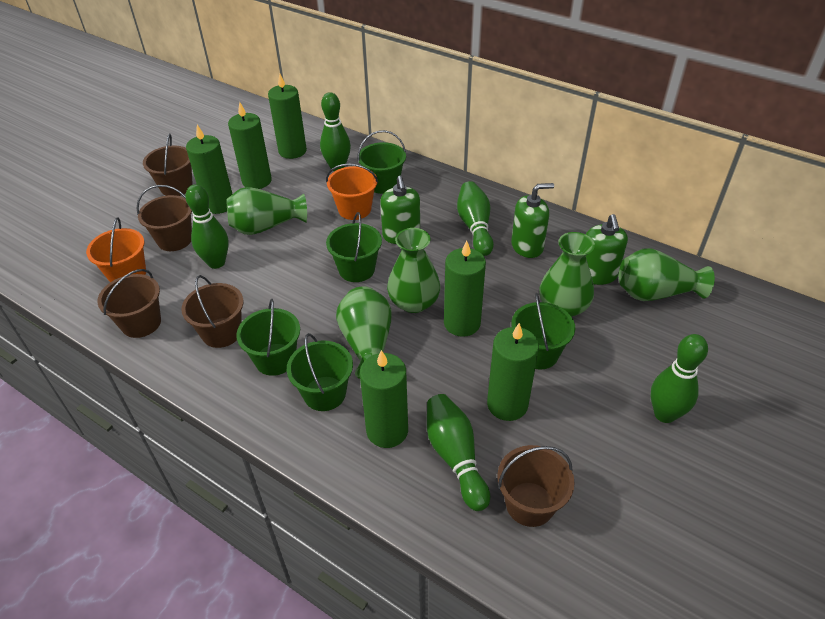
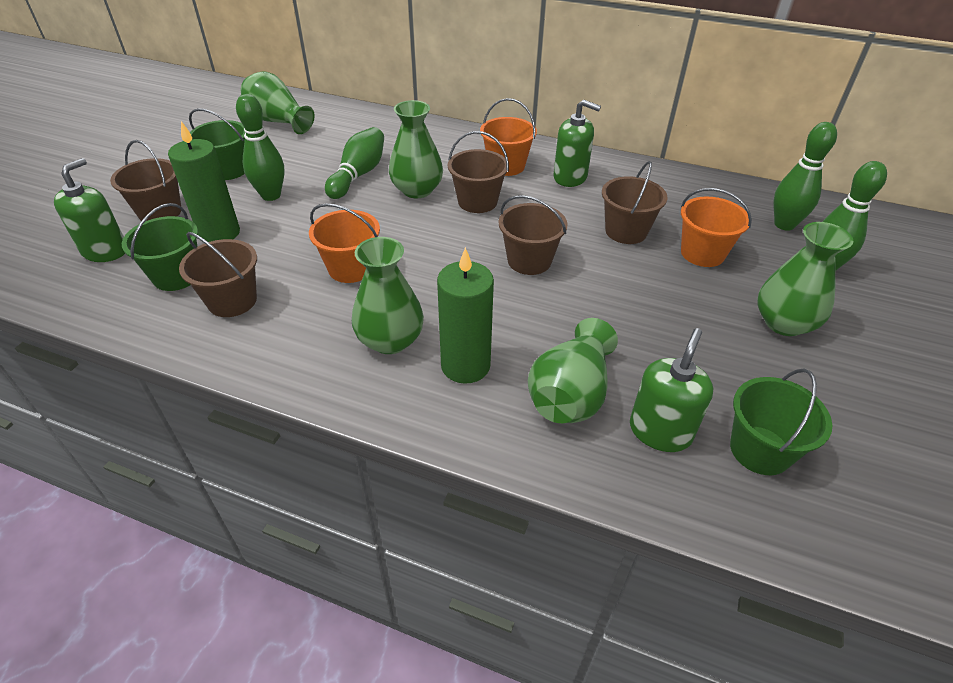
green bowling pin: 5 -> 4
green bucket: 5 -> 3
green candle: 6 -> 2
orange bucket: 2 -> 3

